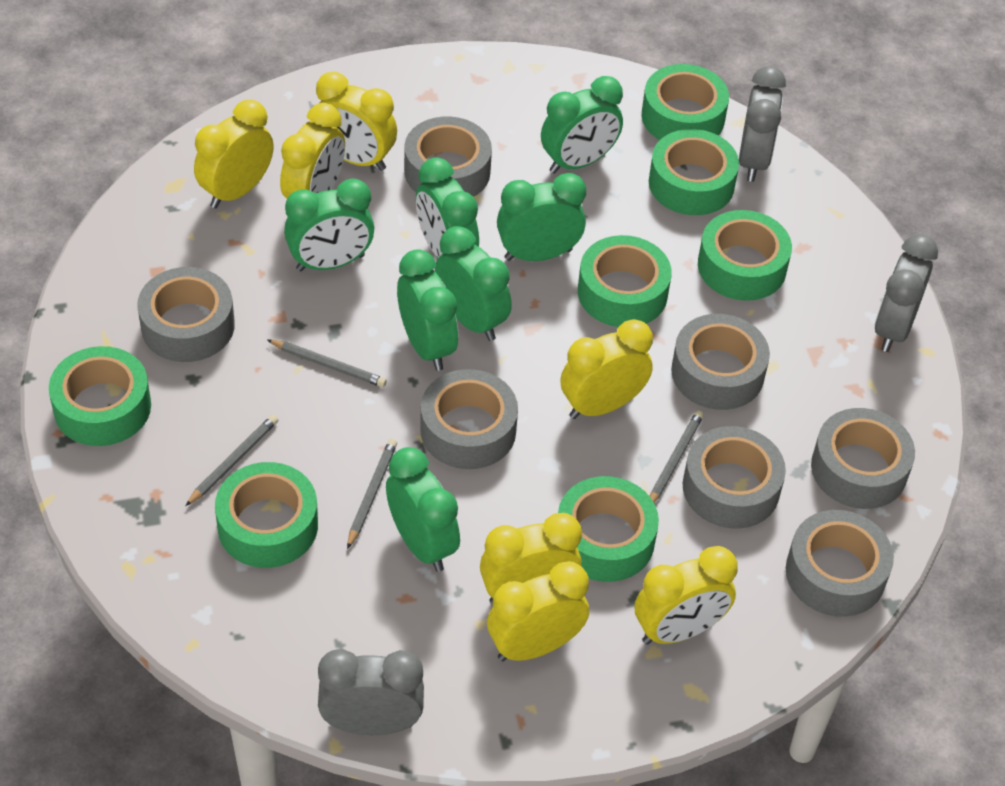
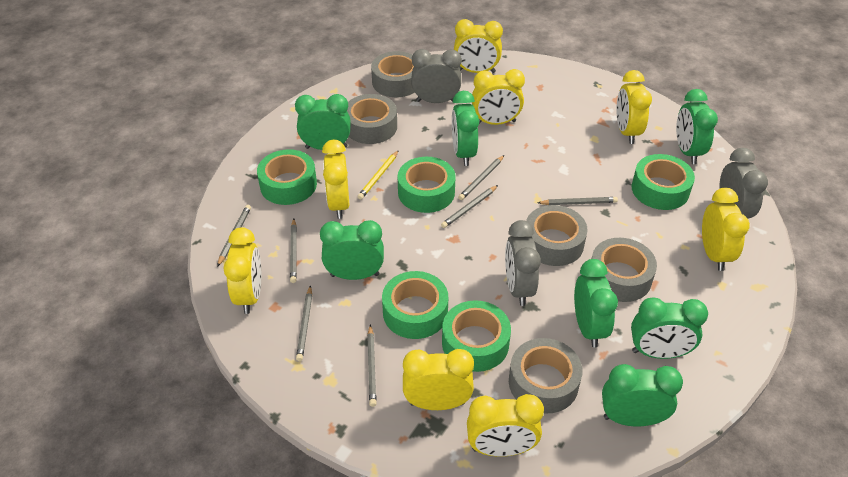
green tape: 7 -> 5
grey pencil: 4 -> 7
grey tape: 7 -> 5
yellow clock: 7 -> 8
yellow pencil: 0 -> 1

